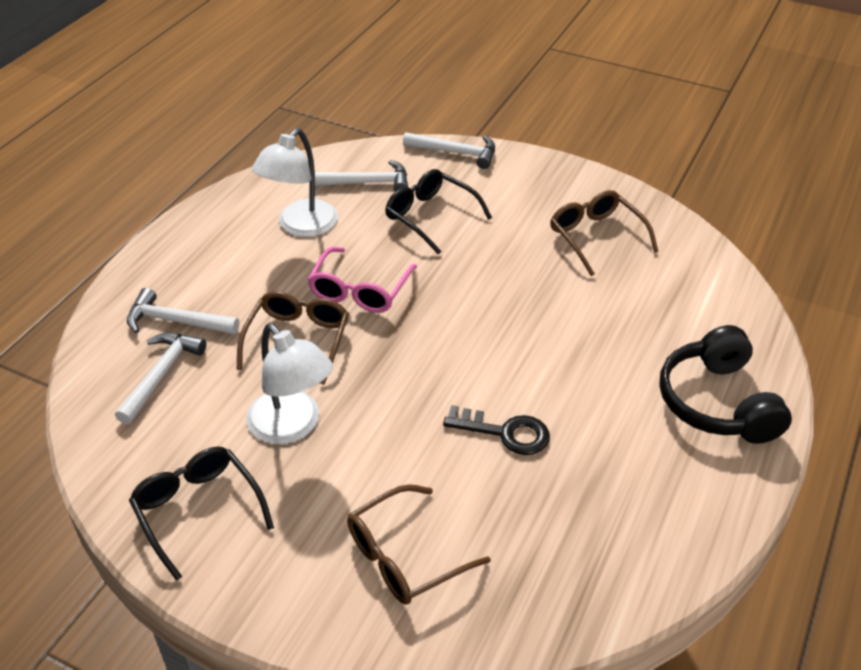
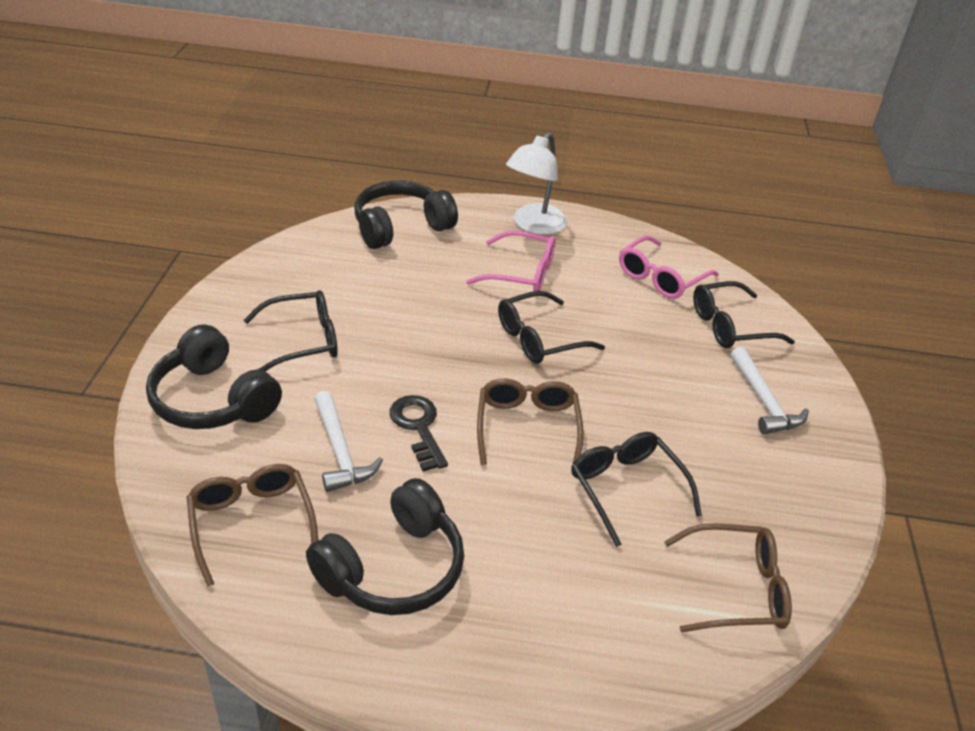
black glasses: 2 -> 4
black headphones: 1 -> 3
pink glasses: 1 -> 2
white hammer: 4 -> 2
white lamp: 2 -> 1

